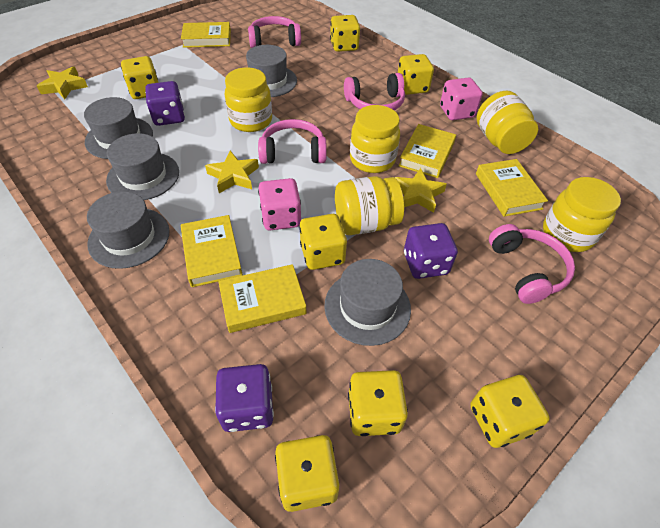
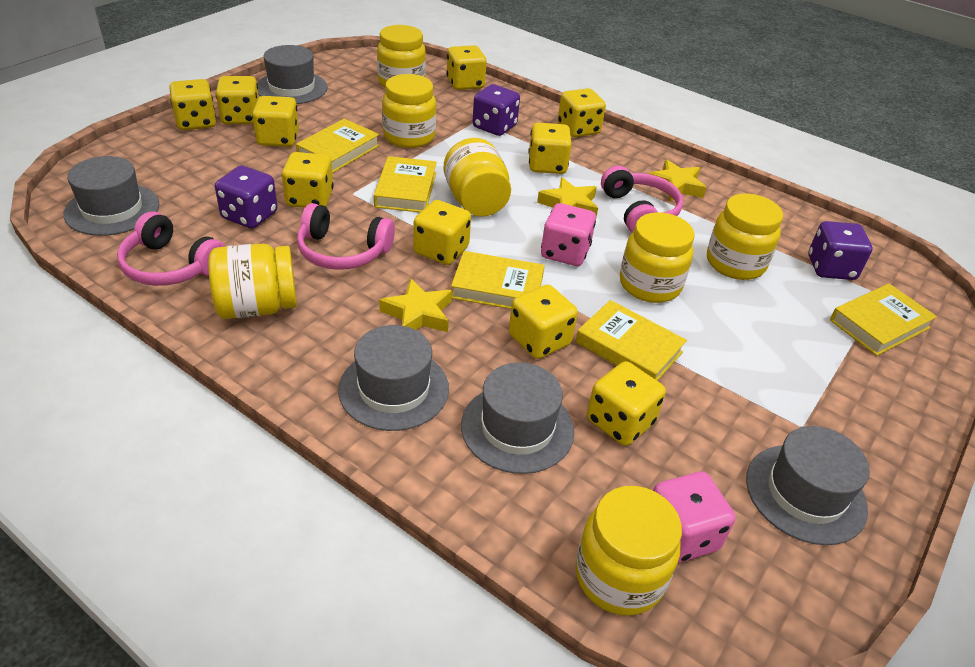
pink headphones: 4 -> 3
yellow dice: 7 -> 10
yellow jar: 5 -> 7

